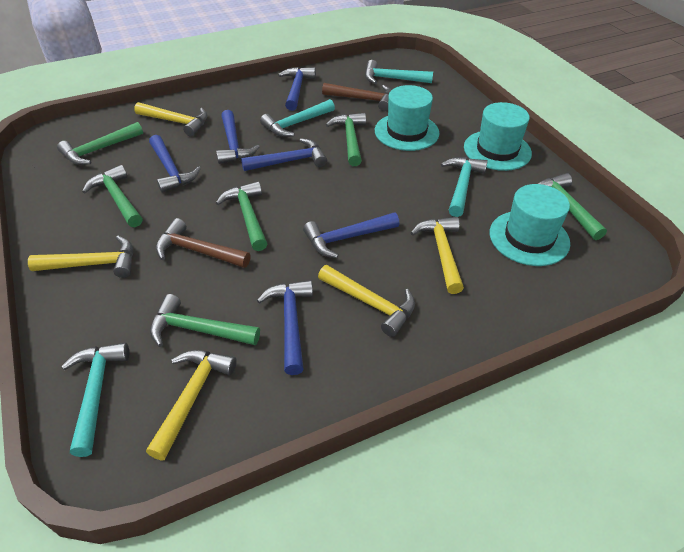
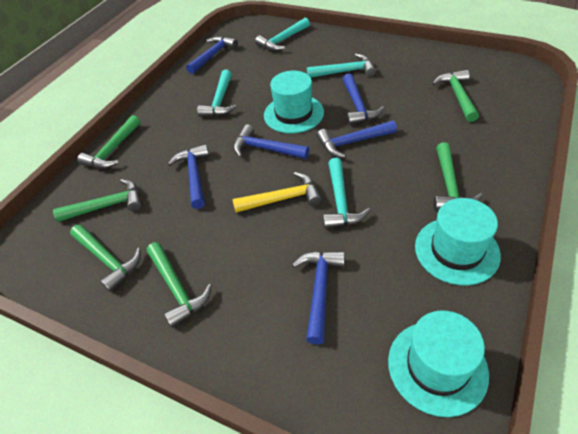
brown hammer: 2 -> 0
yellow hammer: 5 -> 1

